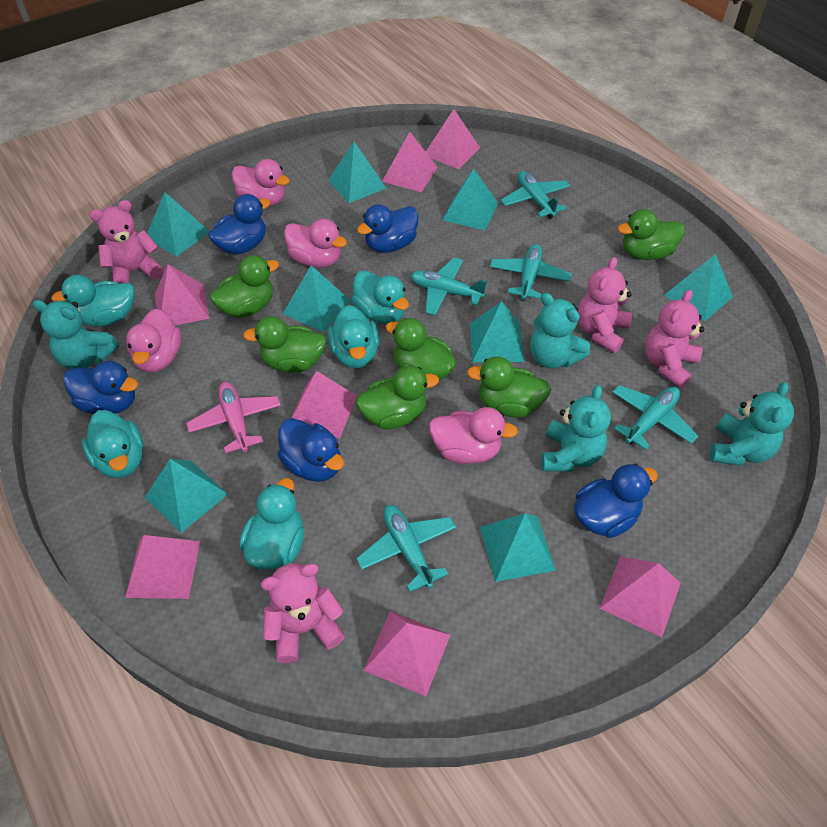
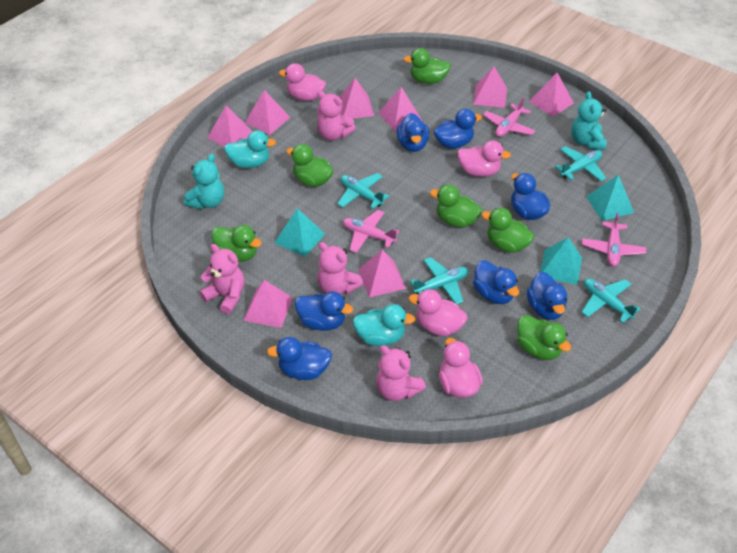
blue duck: 5 -> 7
pink plane: 1 -> 3
pink pyramid: 7 -> 8
turquoise duck: 5 -> 2
turquoise plane: 5 -> 4
turquoise pyramid: 8 -> 3
turquoise teddy bear: 4 -> 2

